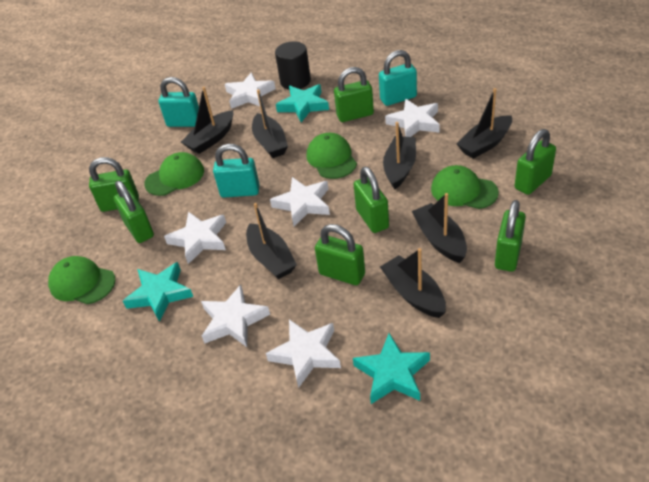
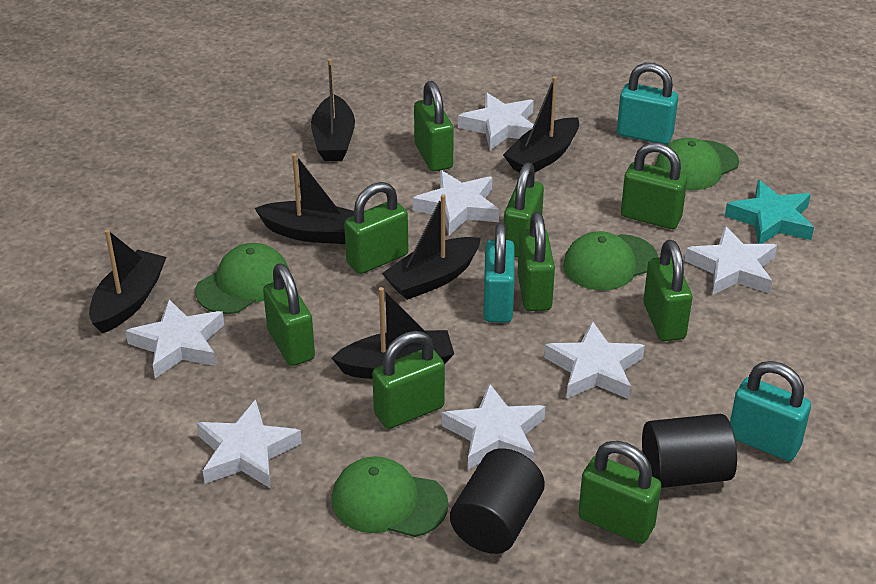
black boat: 7 -> 6
black cylinder: 1 -> 2
green padlock: 7 -> 9
turquoise star: 3 -> 1
white star: 6 -> 7

